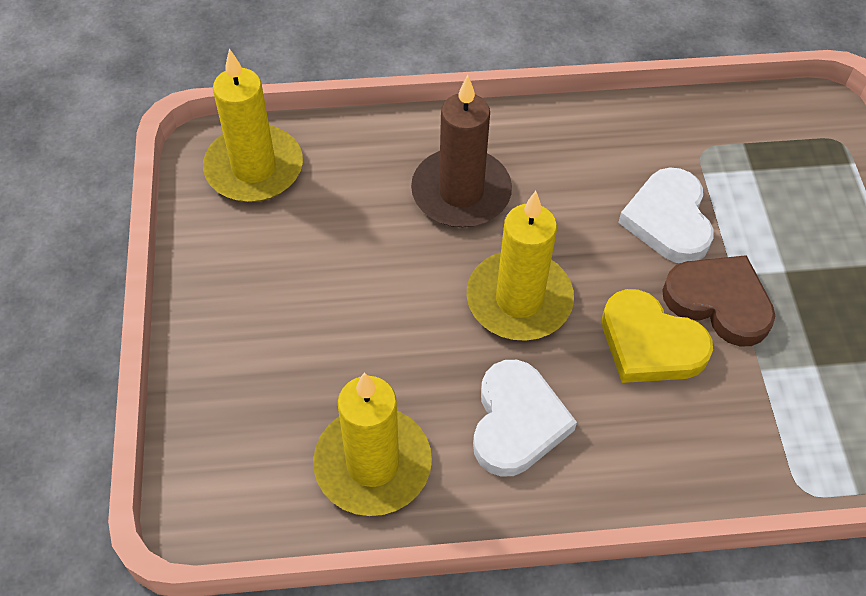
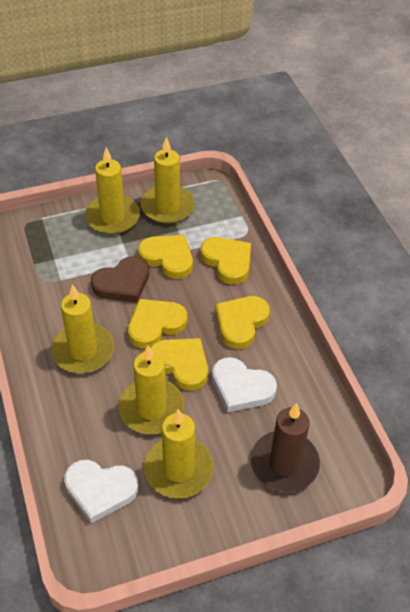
yellow candle: 3 -> 5
yellow heart: 1 -> 5

